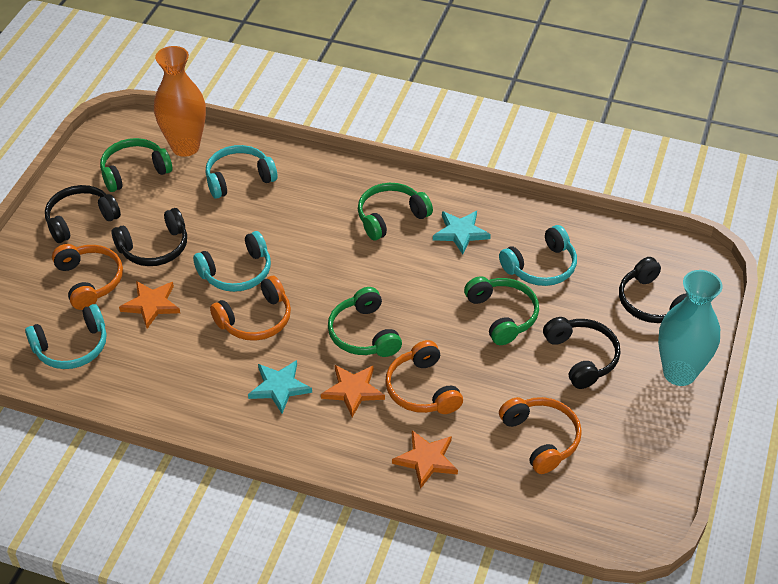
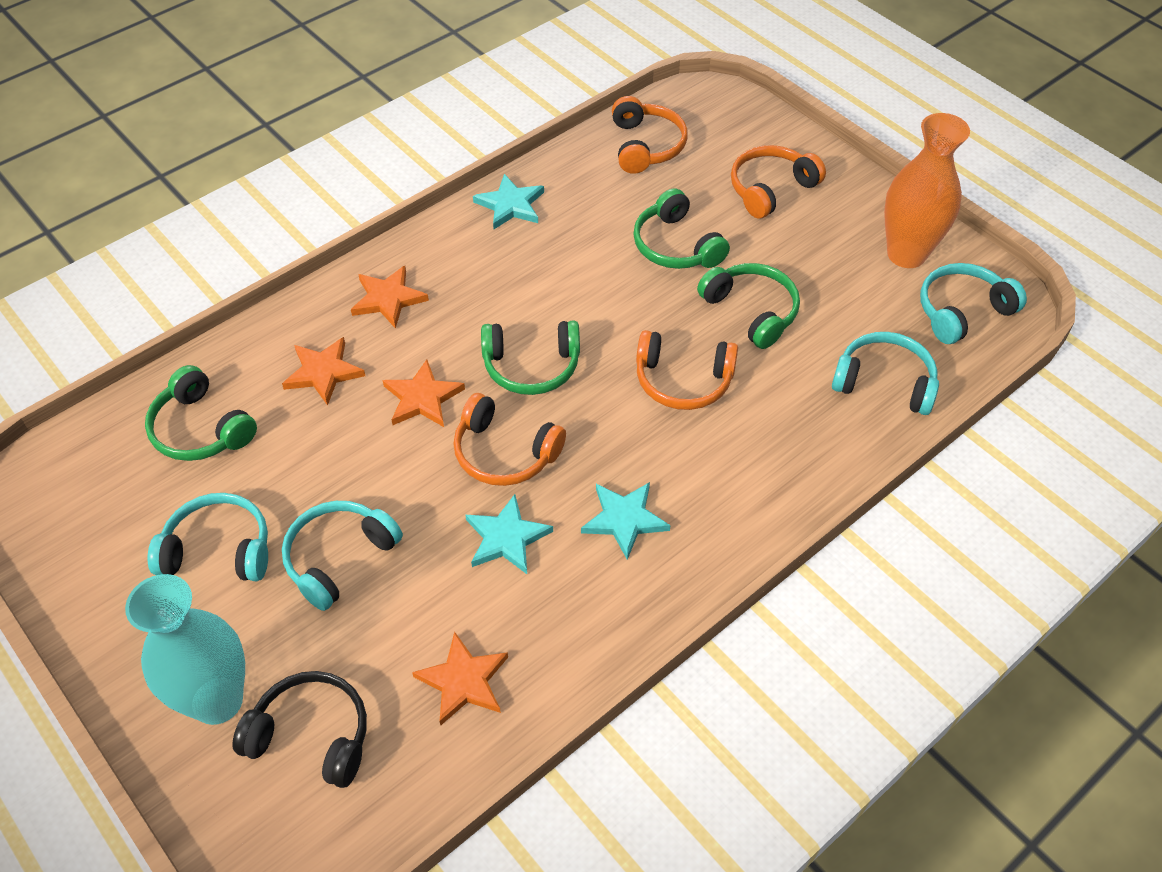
black headphones: 4 -> 1
orange star: 3 -> 4
turquoise star: 2 -> 3

